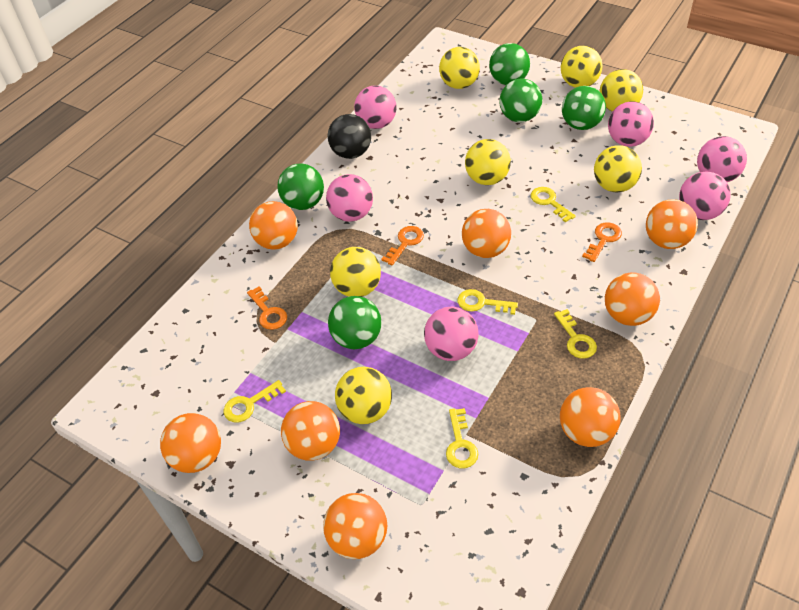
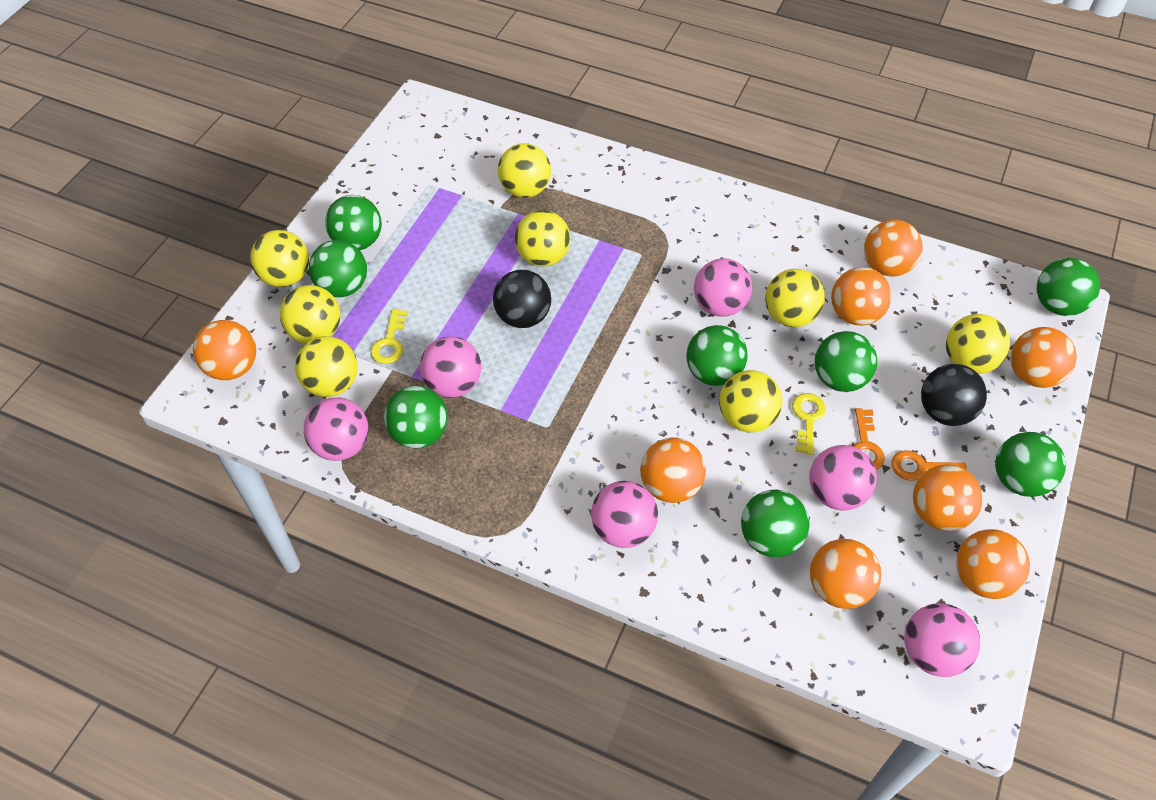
black ball: 1 -> 2
green ball: 5 -> 8
orange key: 3 -> 2
yellow ball: 7 -> 8
yellow key: 5 -> 2

